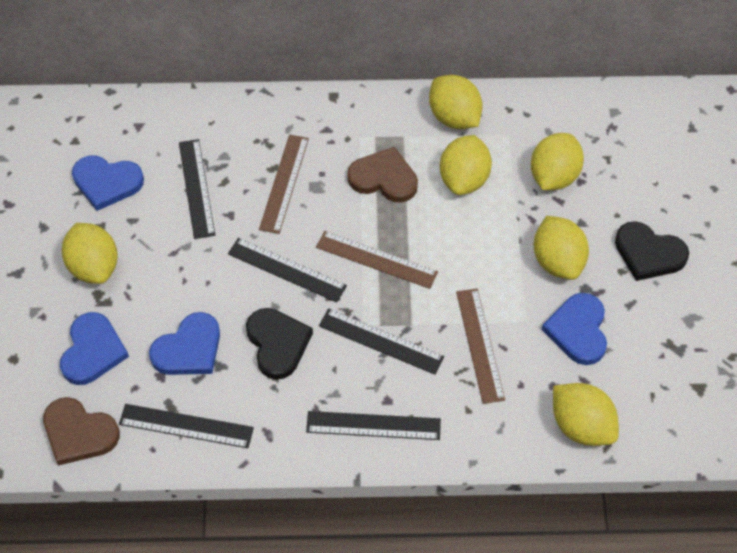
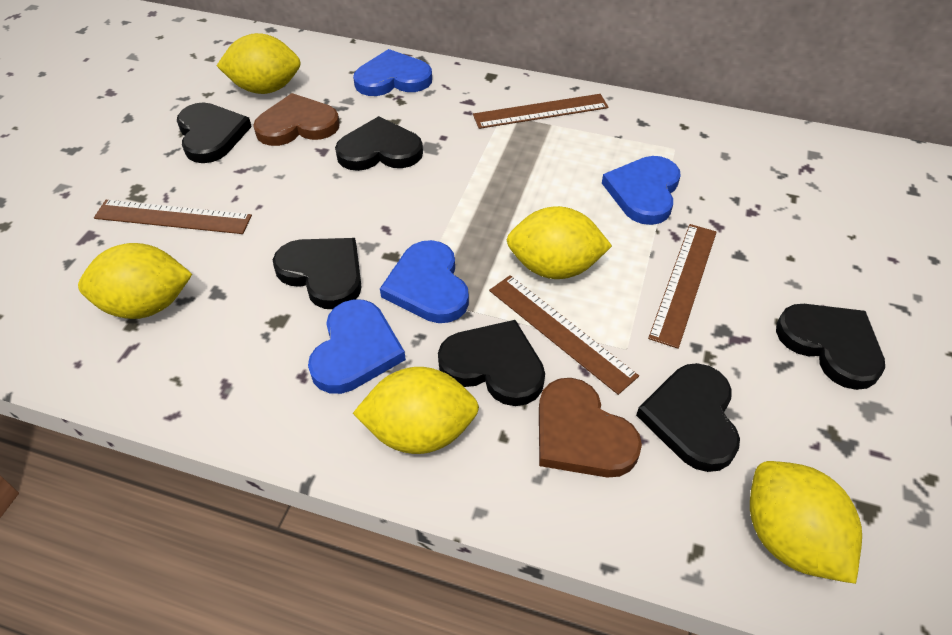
black heart: 2 -> 6
black ruler: 5 -> 0
brown ruler: 3 -> 4
yellow lemon: 6 -> 5

